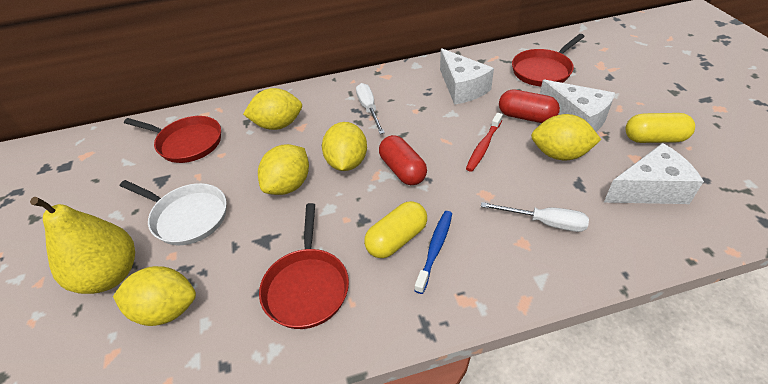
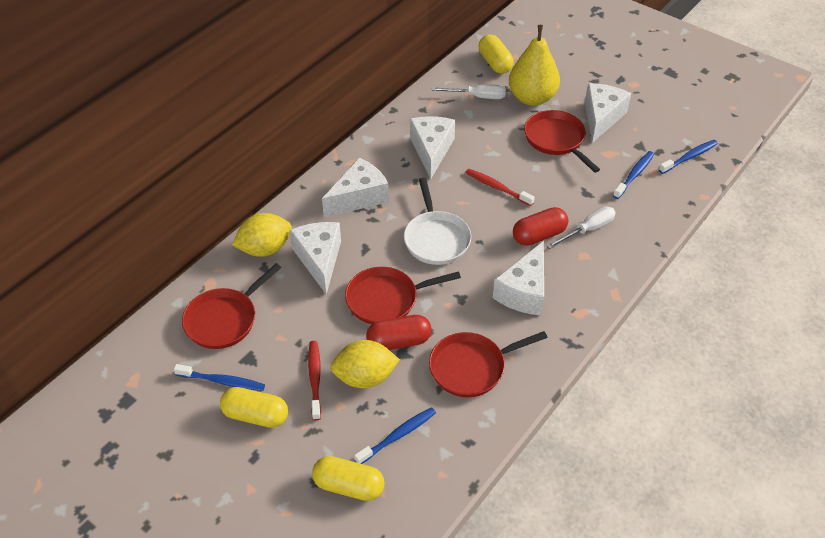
blue toothbrush: 1 -> 4
red pan: 3 -> 4
red toothbrush: 1 -> 2
white cheese: 3 -> 5
yellow capsule: 2 -> 3
yellow lemon: 5 -> 2

